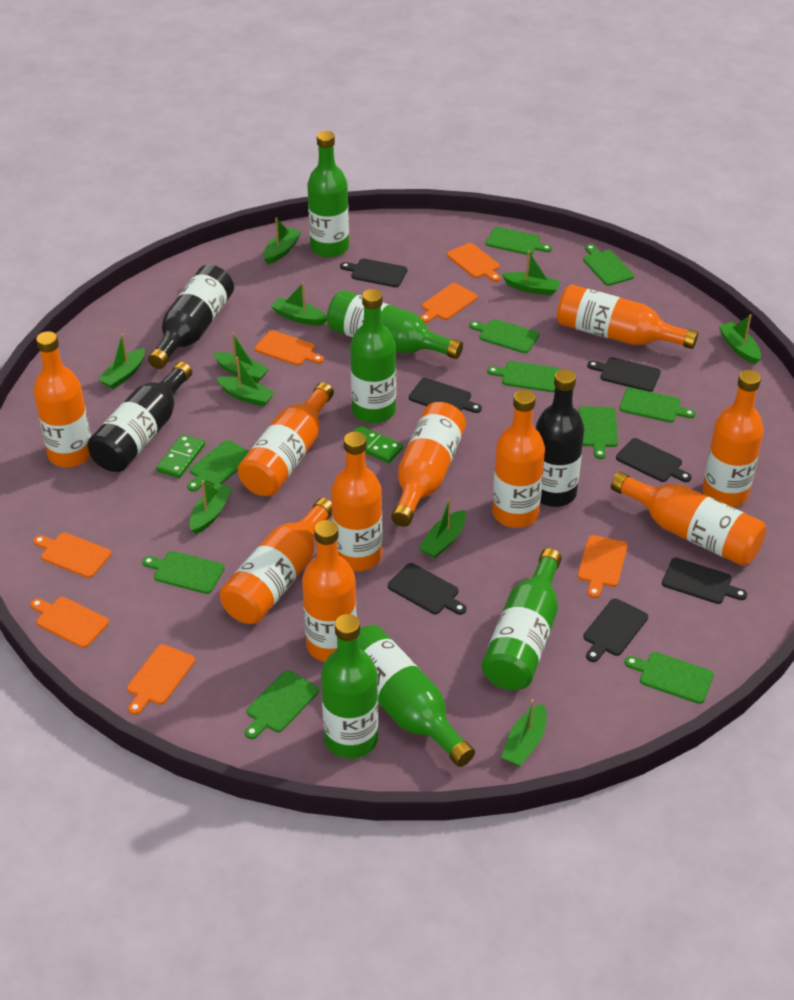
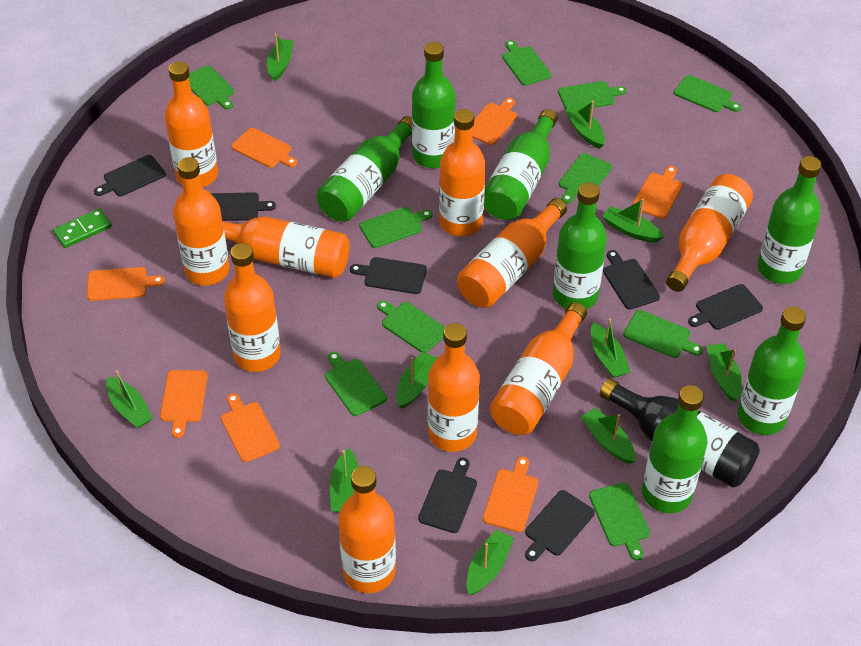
black bottle: 3 -> 1
green bottle: 6 -> 7
green domino: 2 -> 1

